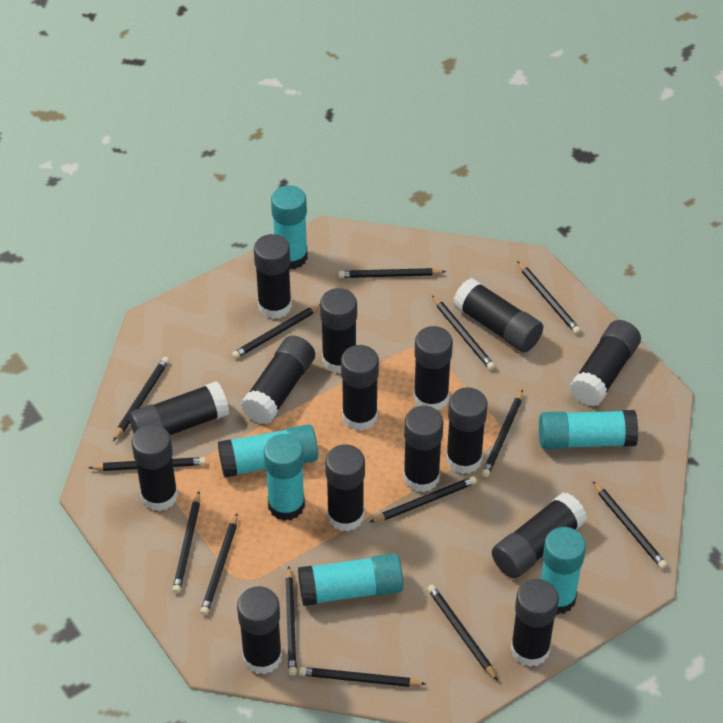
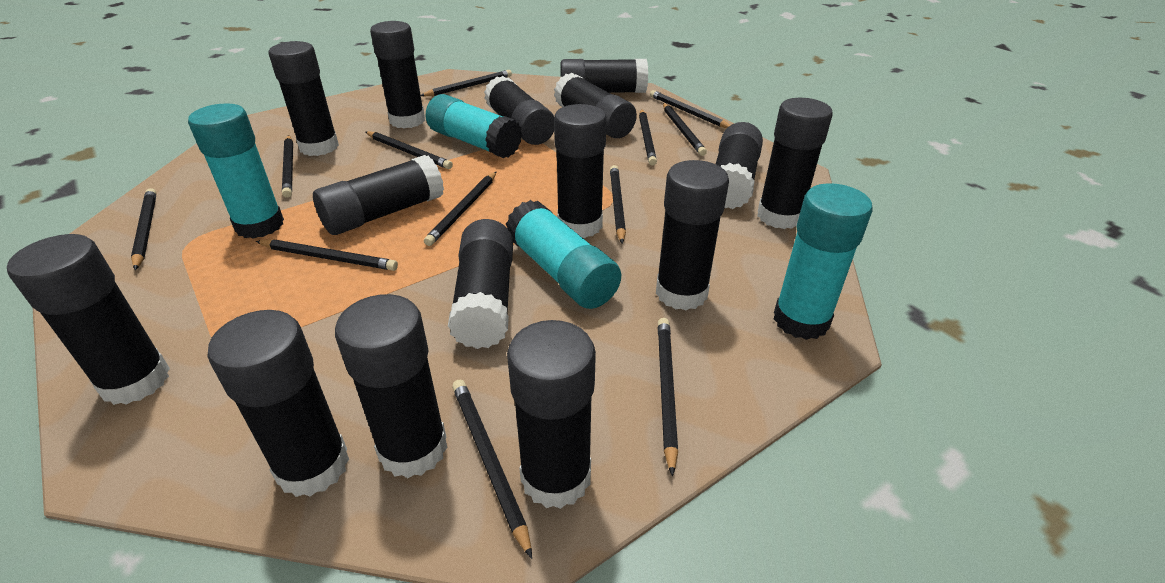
black pencil: 14 -> 12
turquoise glue stick: 6 -> 4

